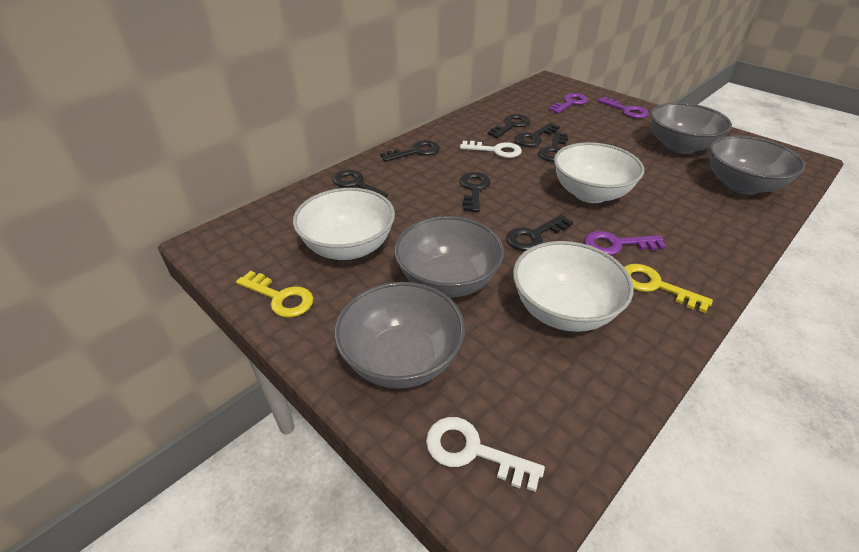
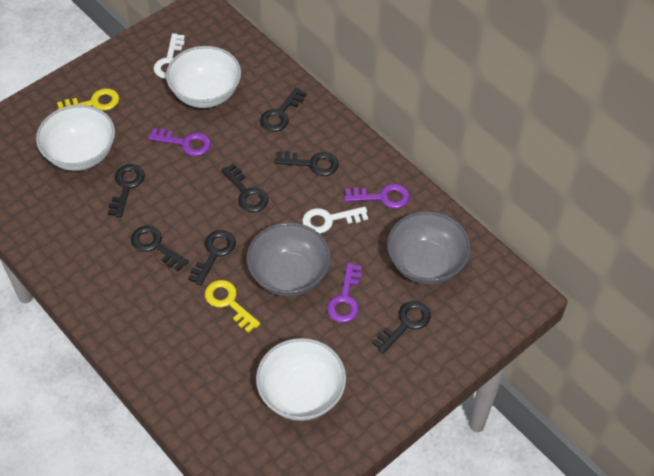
grey bowl: 4 -> 2

